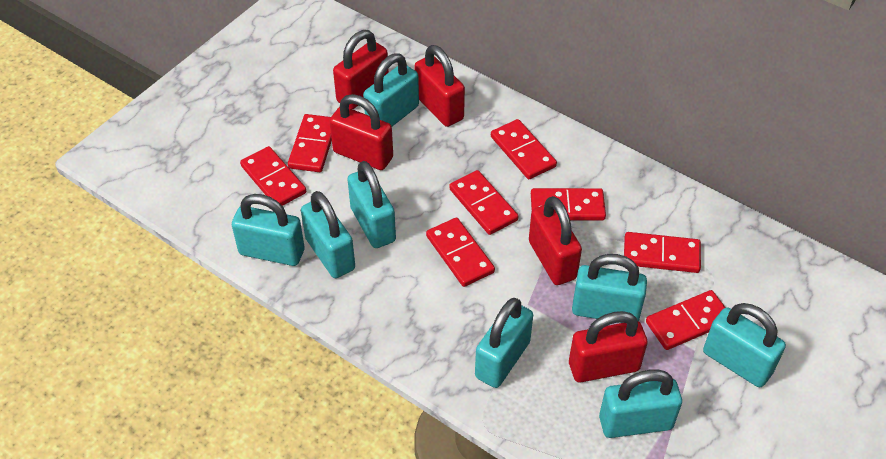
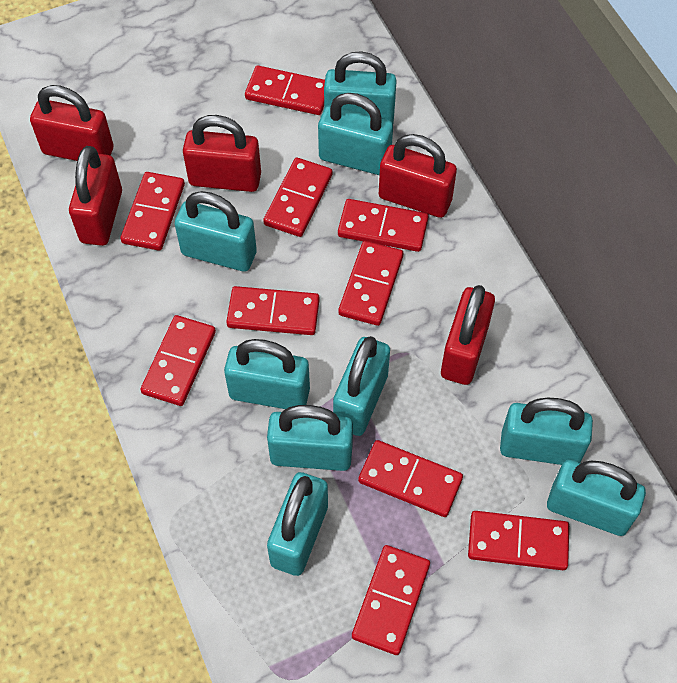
red domino: 8 -> 10
turquoise padlock: 8 -> 9

